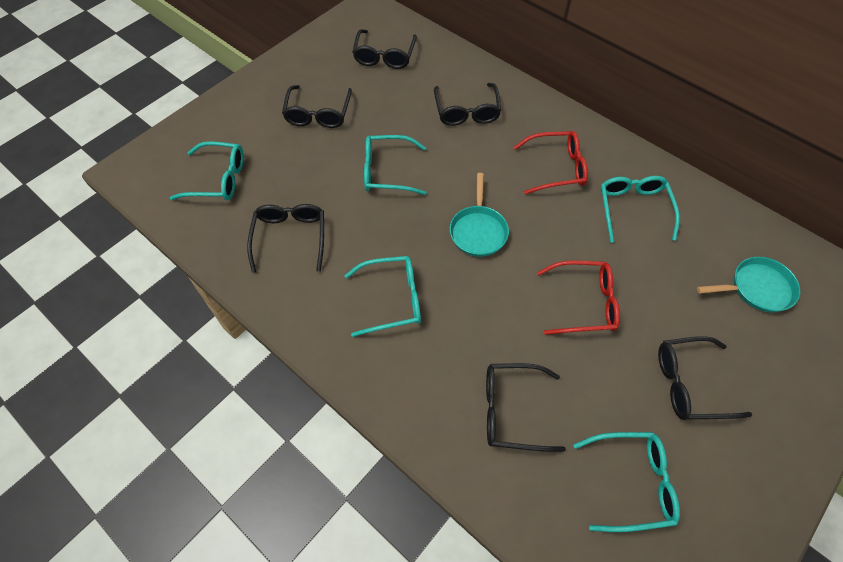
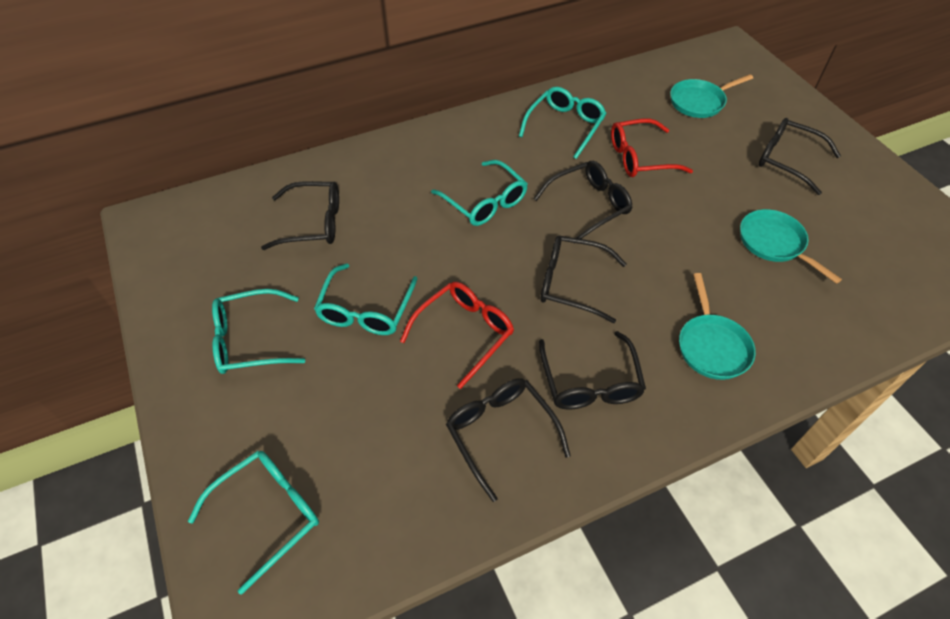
turquoise pan: 2 -> 3

